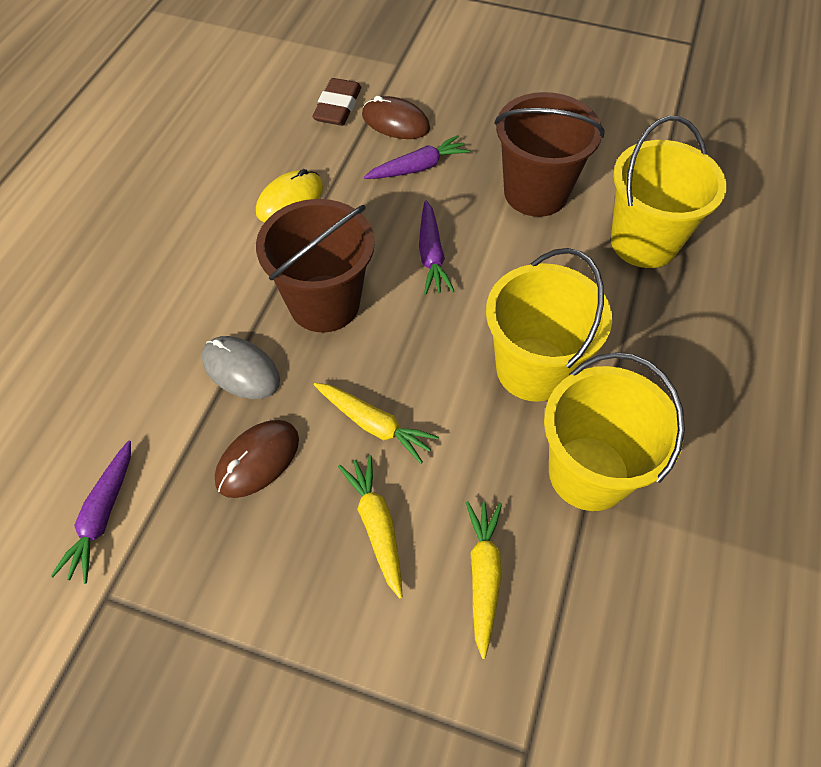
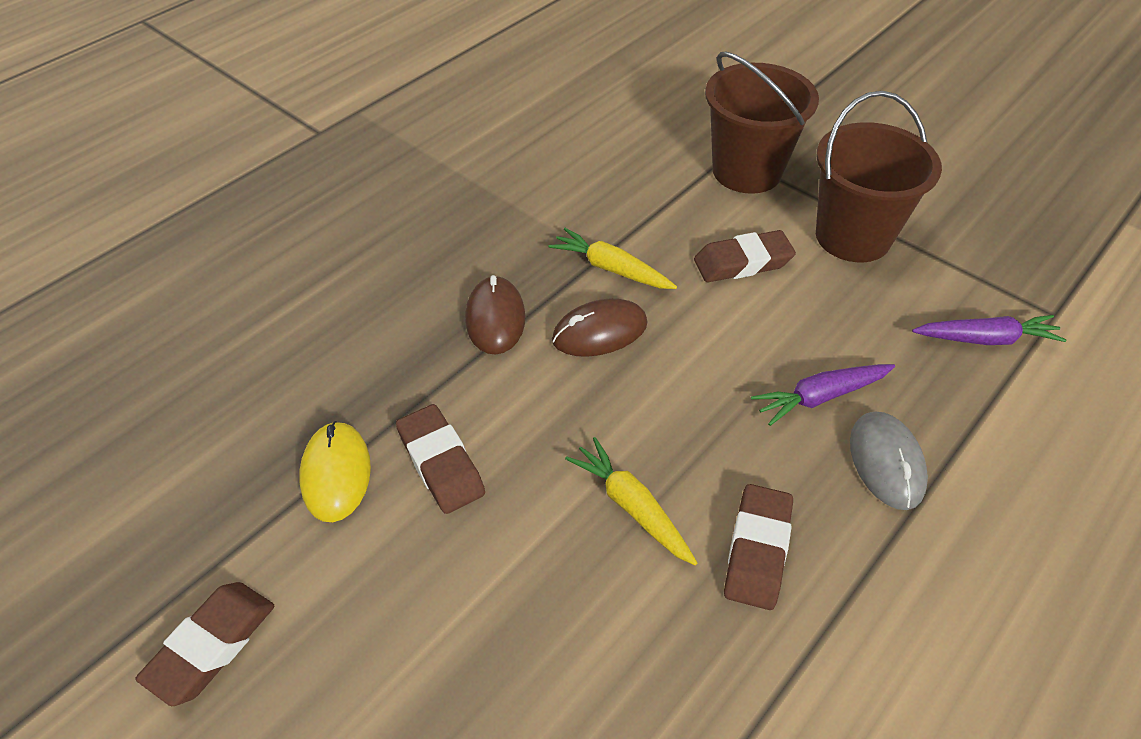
brown eraser: 1 -> 4
purple carrot: 3 -> 2
yellow bucket: 3 -> 0
yellow carrot: 3 -> 2

